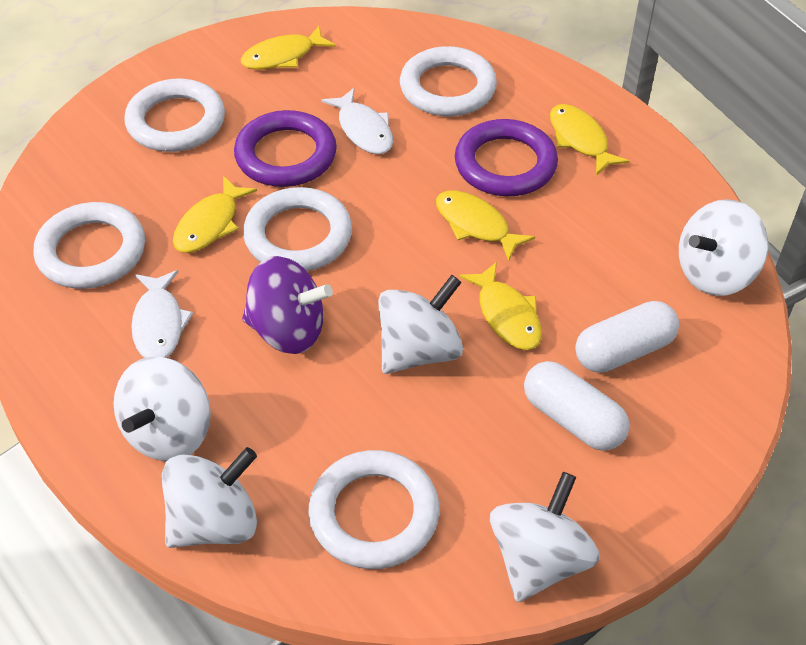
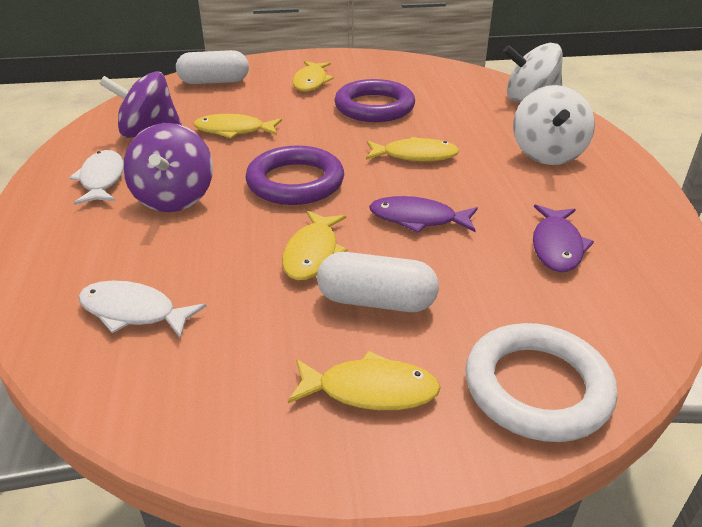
purple fish: 0 -> 2
purple spinning top: 1 -> 2
white ring: 5 -> 1
white spinning top: 5 -> 2

